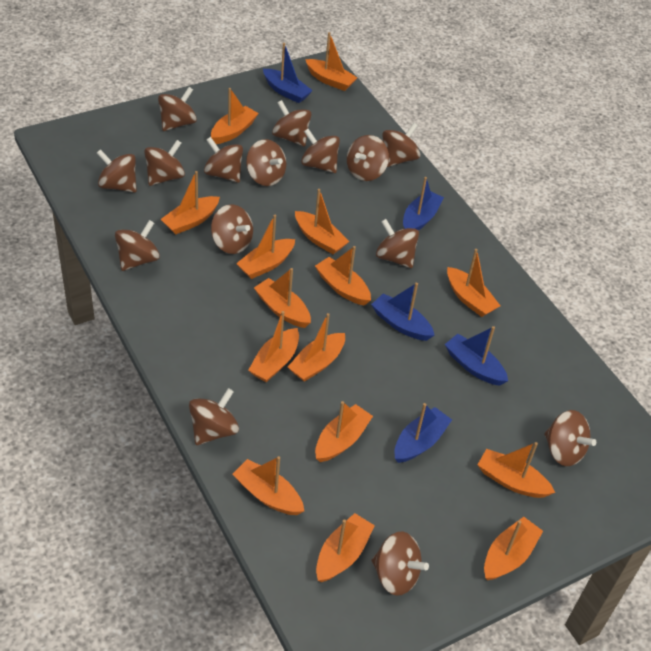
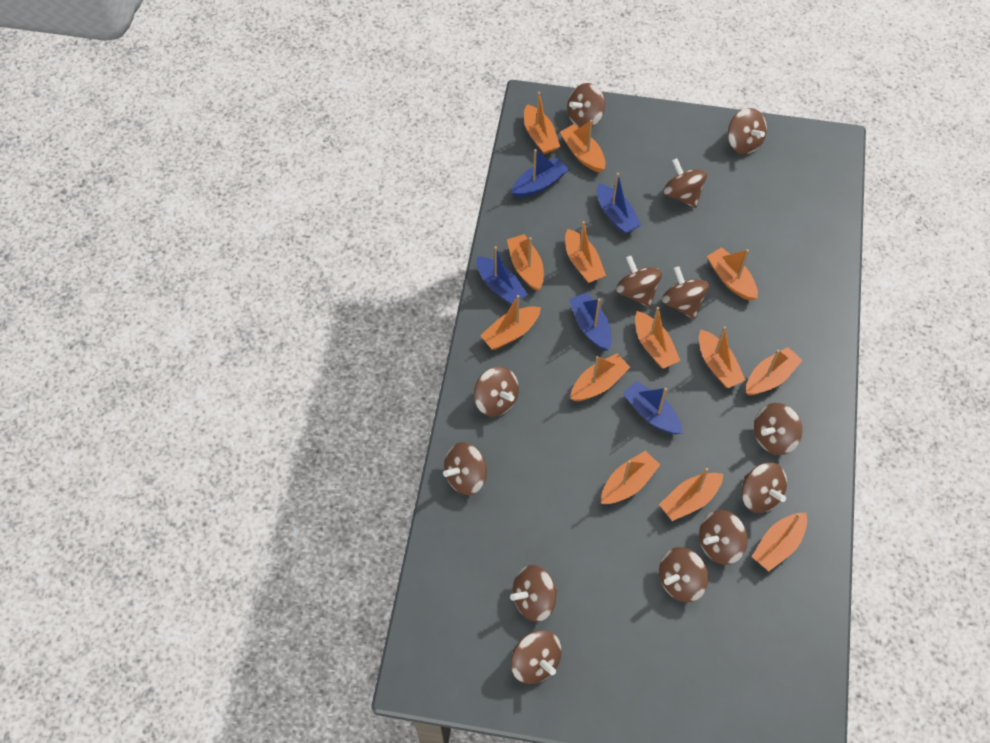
brown spinning top: 15 -> 13
orange boat: 15 -> 13

